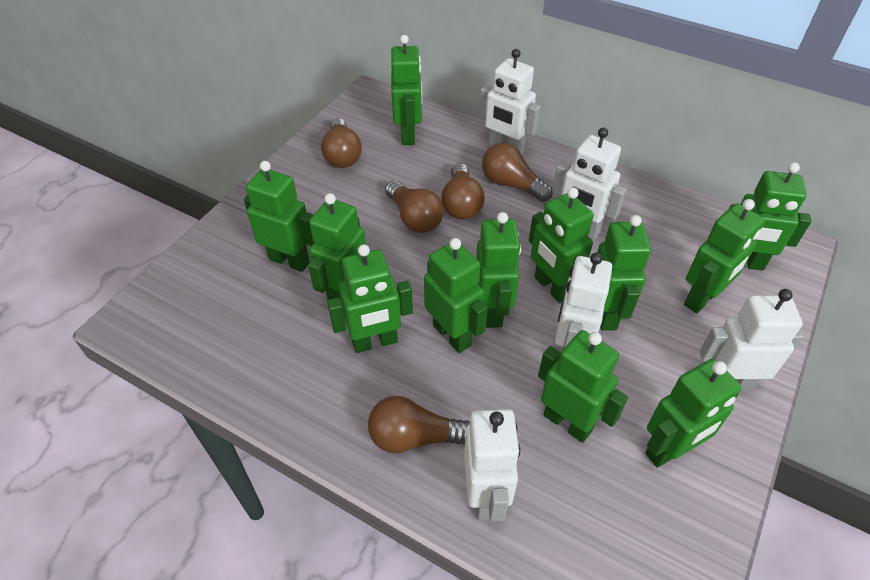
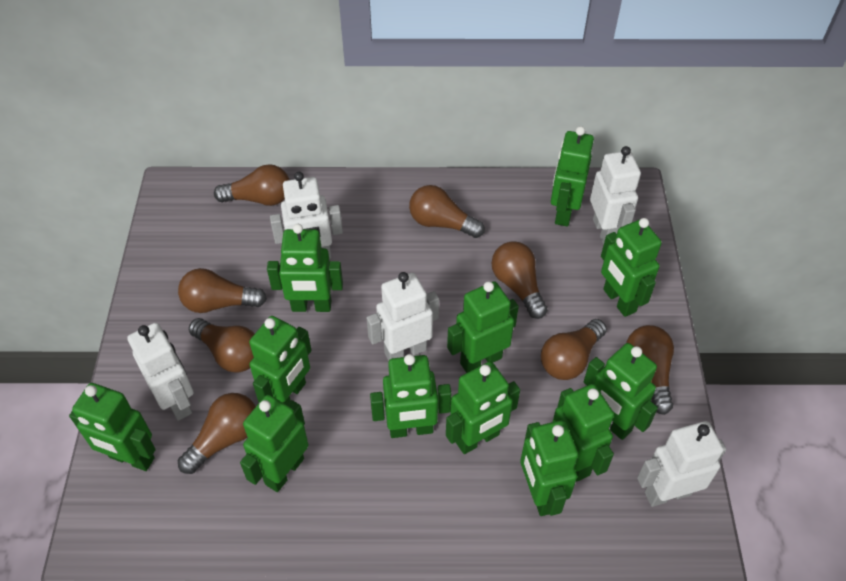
brown light bulb: 5 -> 8

